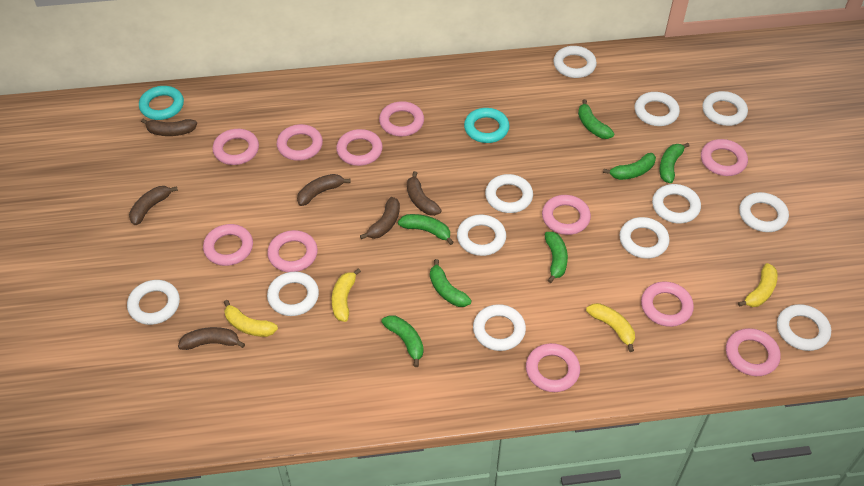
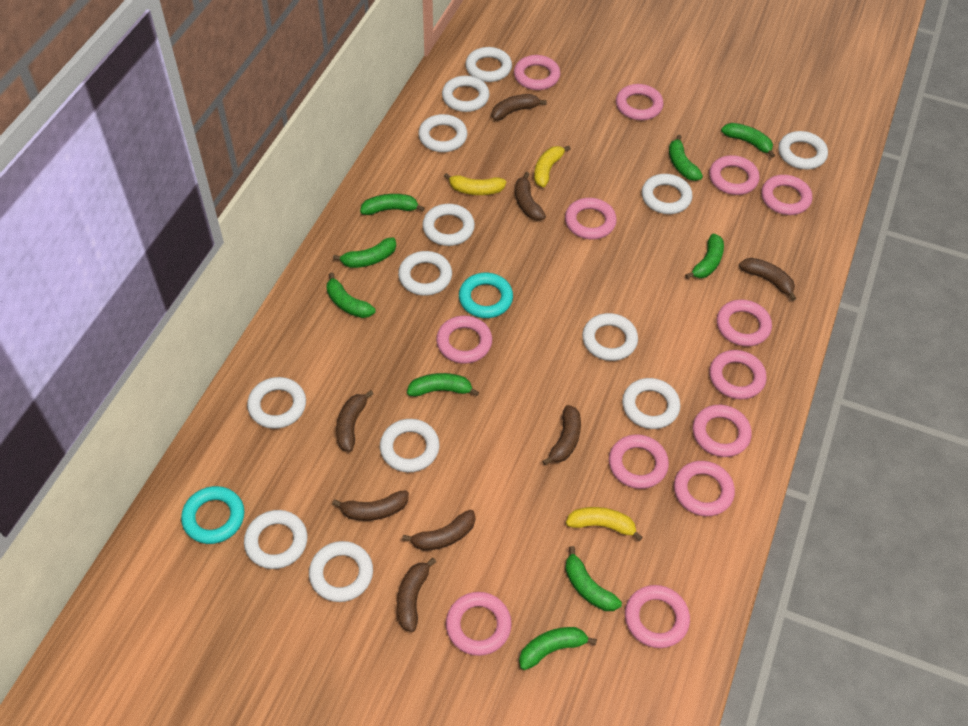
brown banana: 6 -> 8
green banana: 7 -> 9
pink ring: 11 -> 13
white ring: 12 -> 13
yellow banana: 4 -> 3

